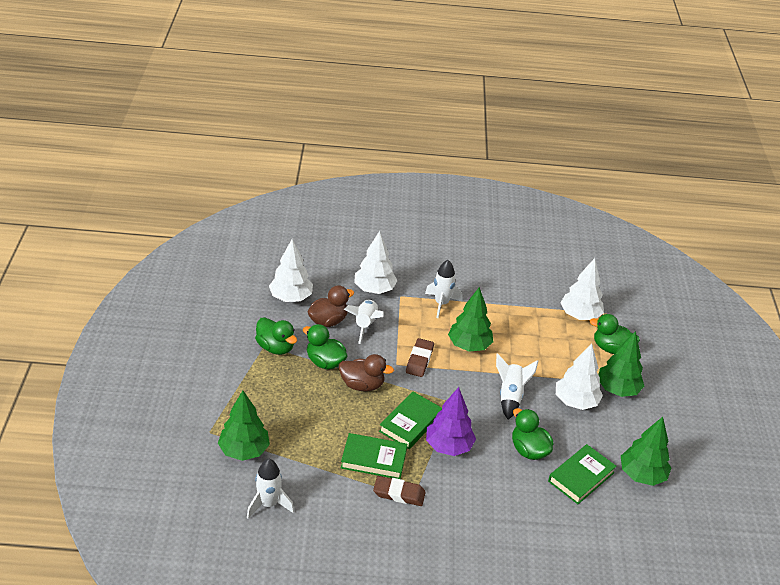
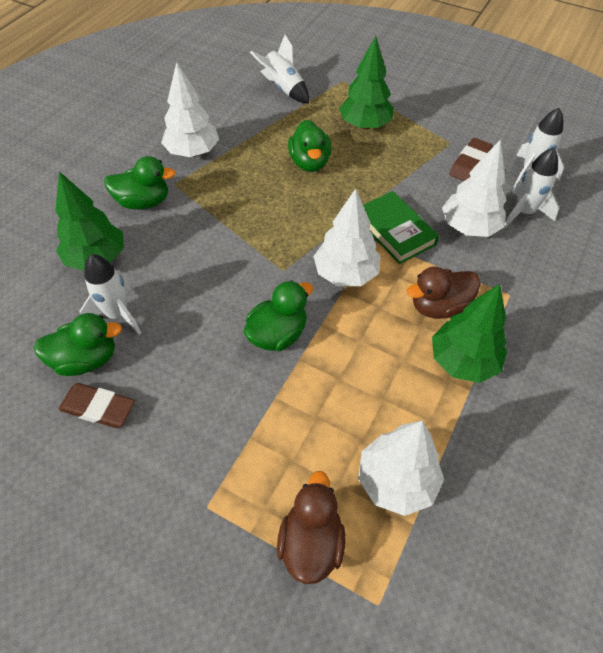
green book: 3 -> 1
green tree: 4 -> 3
purple tree: 1 -> 0

